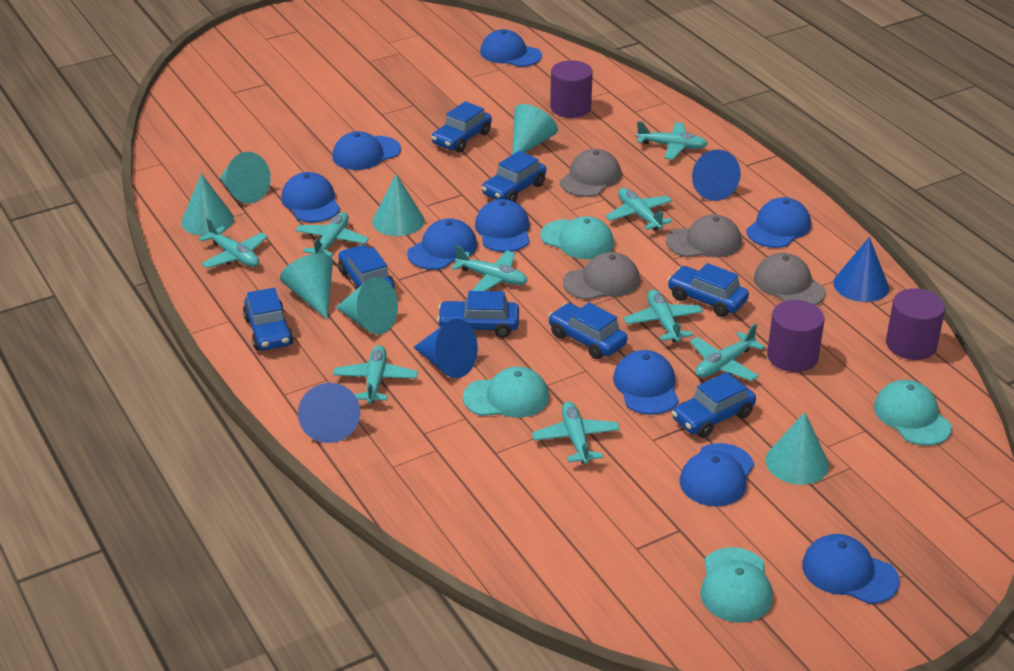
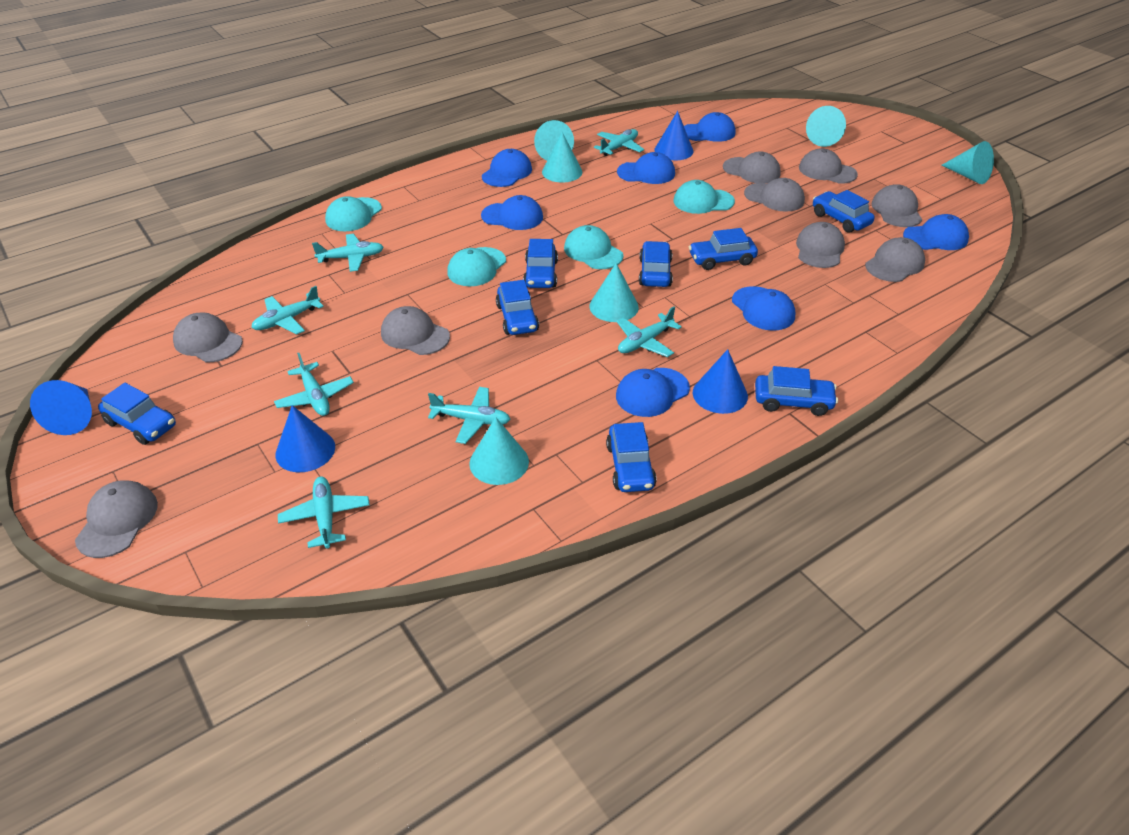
blue cap: 9 -> 7
grey cap: 4 -> 9
purple cylinder: 3 -> 0
turquoise cone: 7 -> 6
turquoise plane: 9 -> 7

